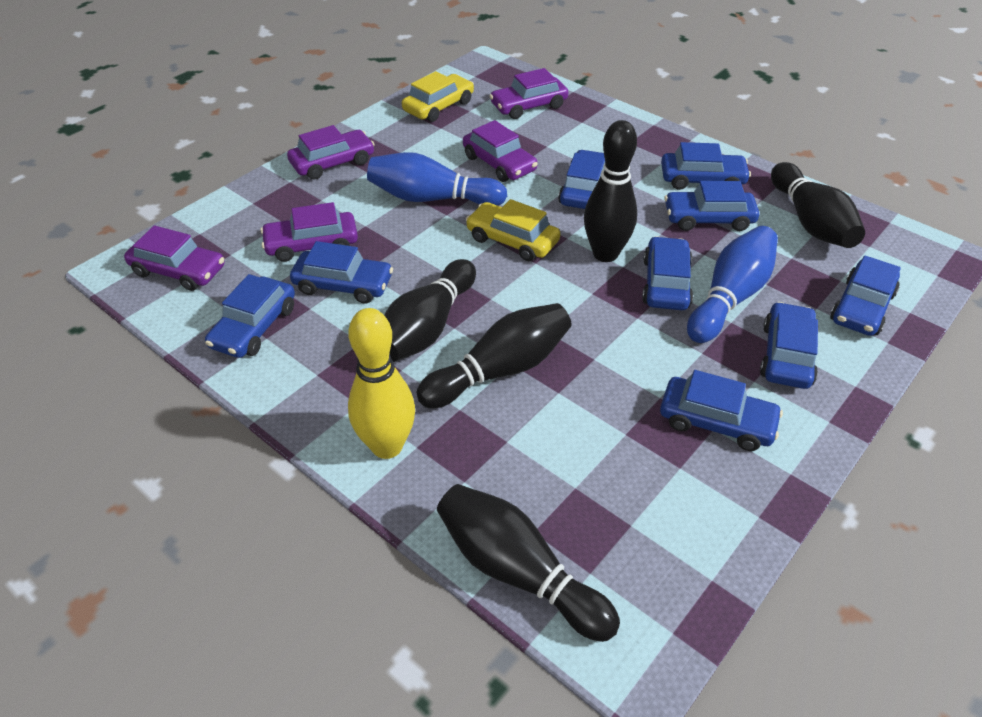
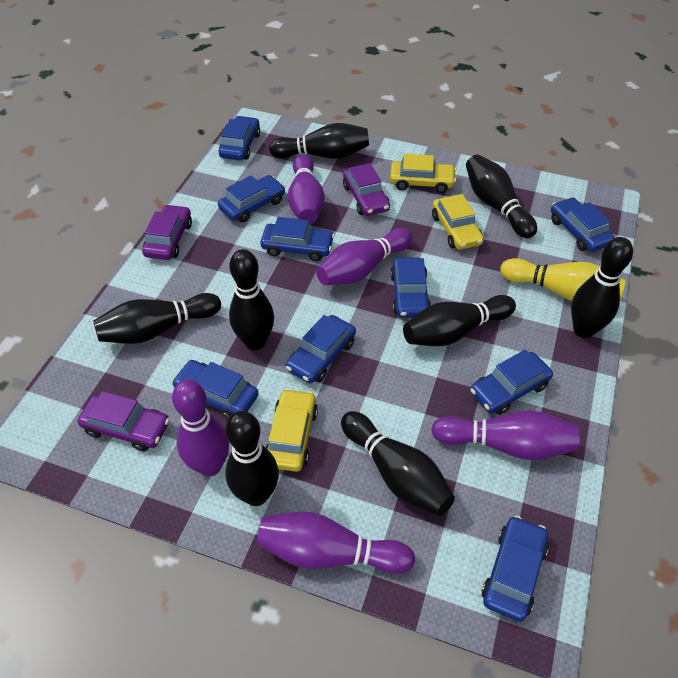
black bowling pin: 5 -> 8
blue bowling pin: 2 -> 0
purple bowling pin: 0 -> 5
purple car: 5 -> 3
yellow car: 2 -> 3

